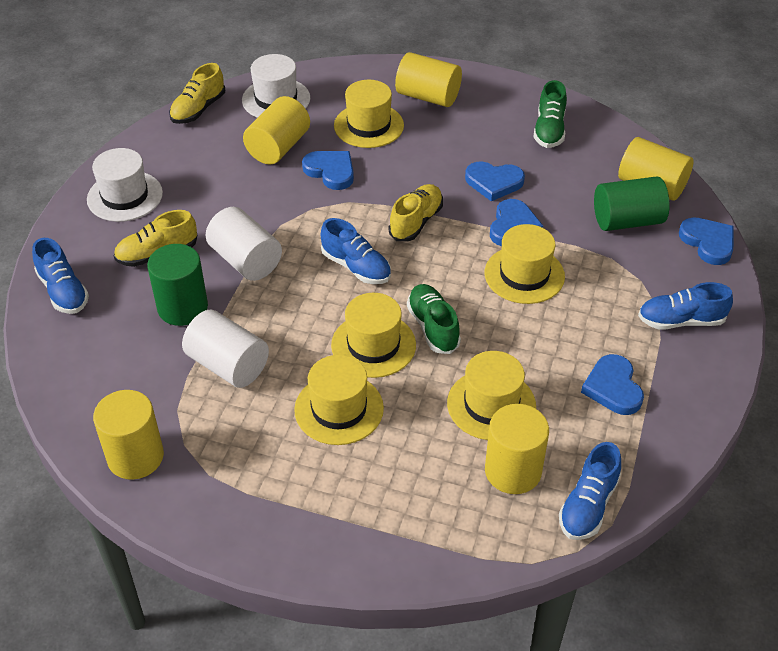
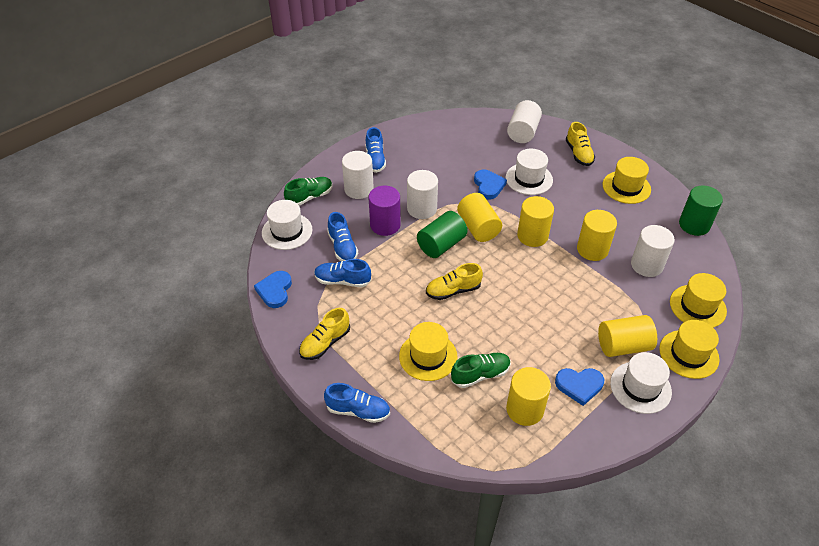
blue heart: 5 -> 3
purple cylinder: 0 -> 1
white cylinder: 2 -> 4
white hat: 2 -> 3
yellow hat: 5 -> 4

